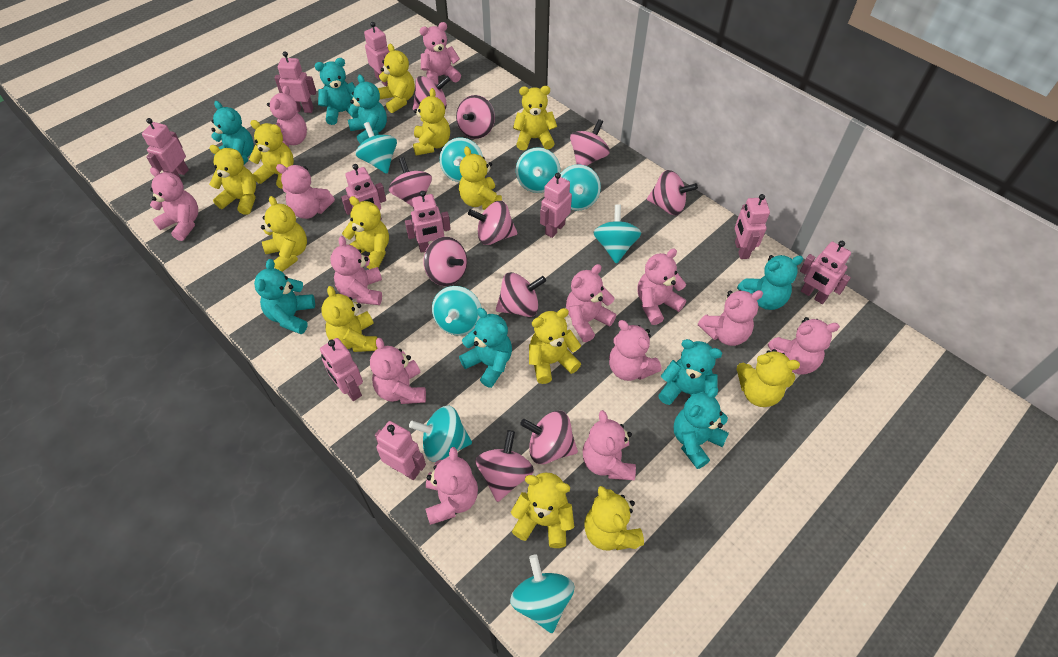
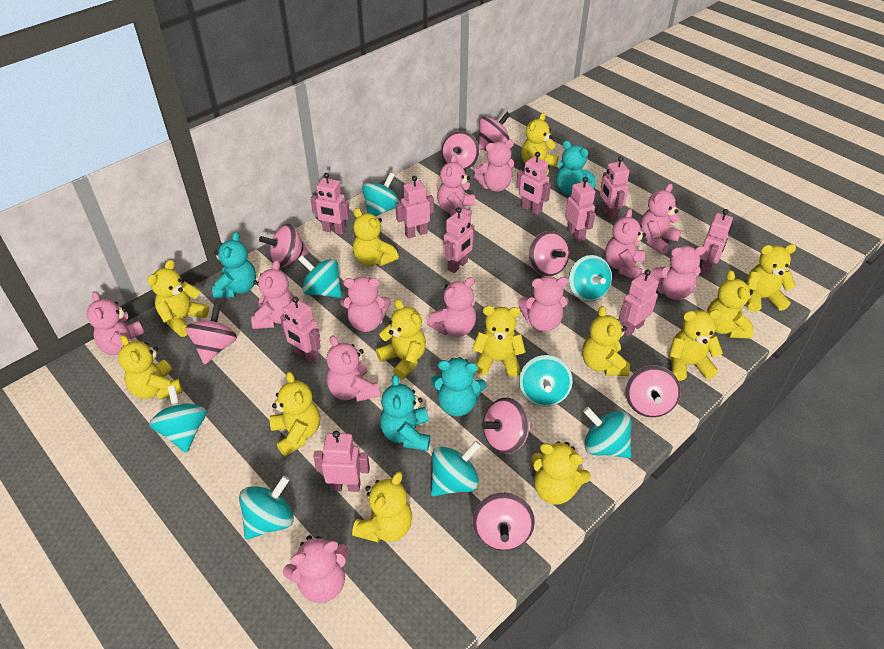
pink spinning top: 10 -> 8
pink teddy bear: 13 -> 12
turquoise teddy bear: 8 -> 4

